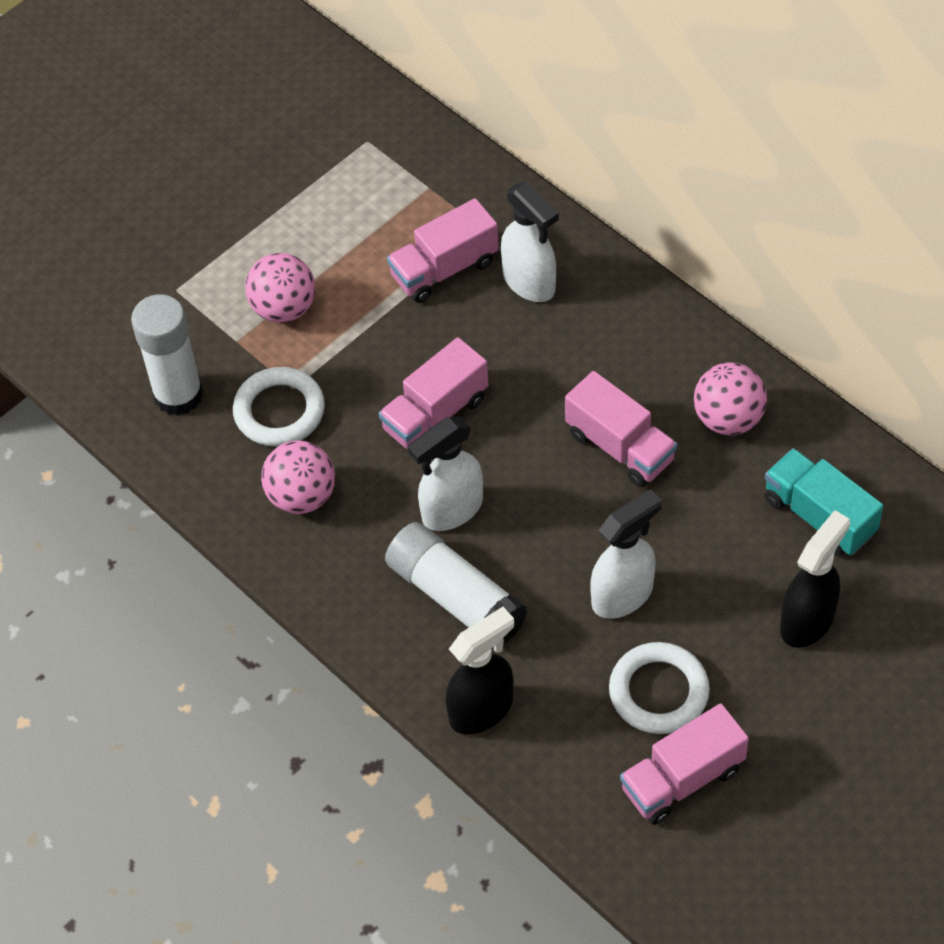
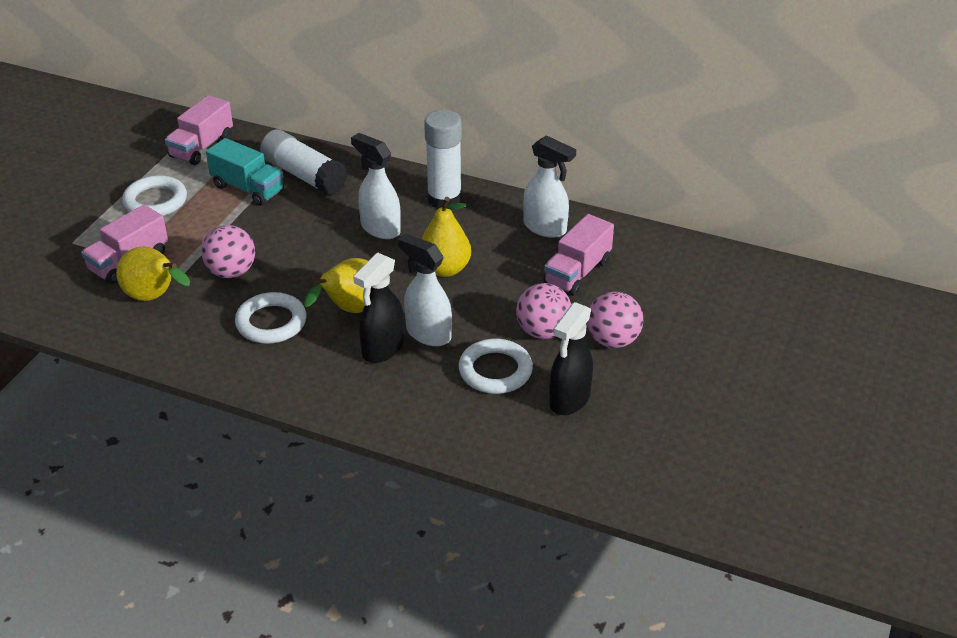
pink truck: 4 -> 3
white ring: 2 -> 3
yellow pear: 0 -> 3

